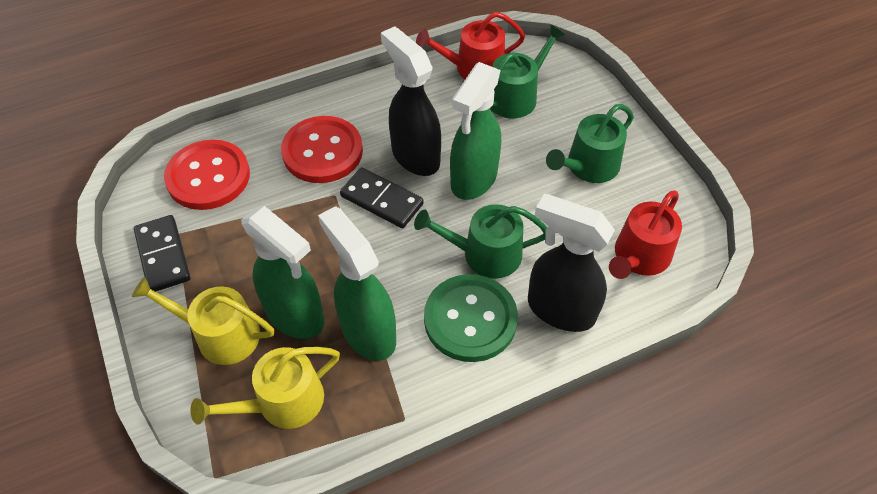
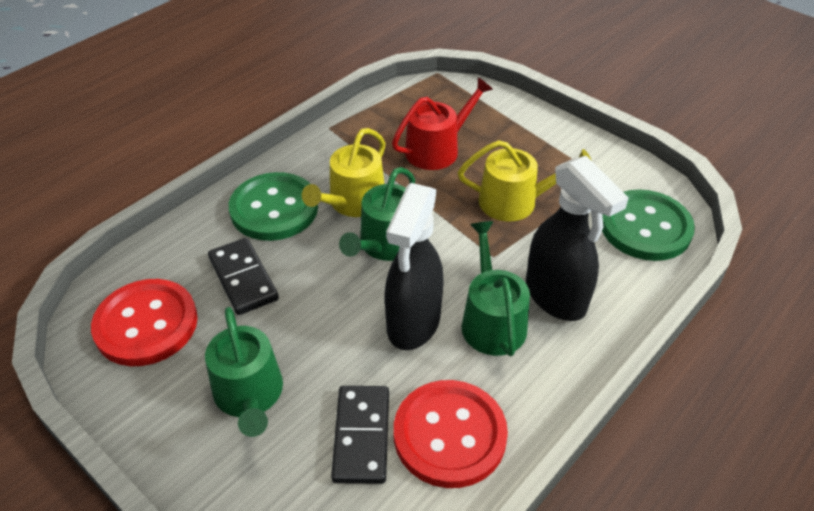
green button: 1 -> 2
green spray bottle: 3 -> 0
red watering can: 2 -> 1

